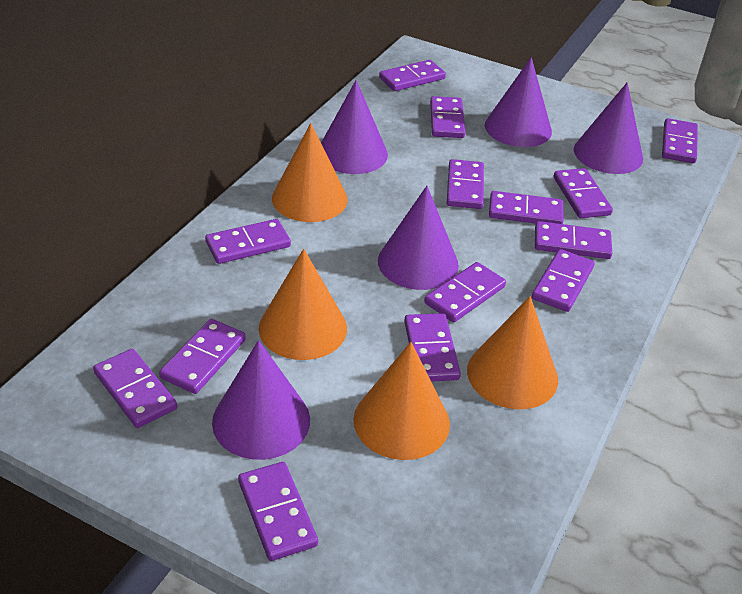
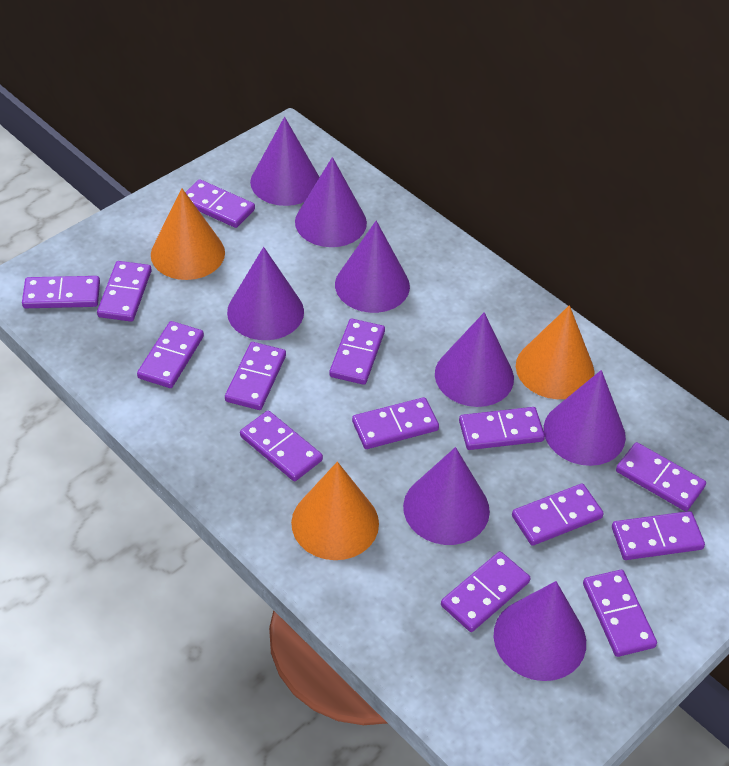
orange cone: 4 -> 3
purple cone: 5 -> 8

